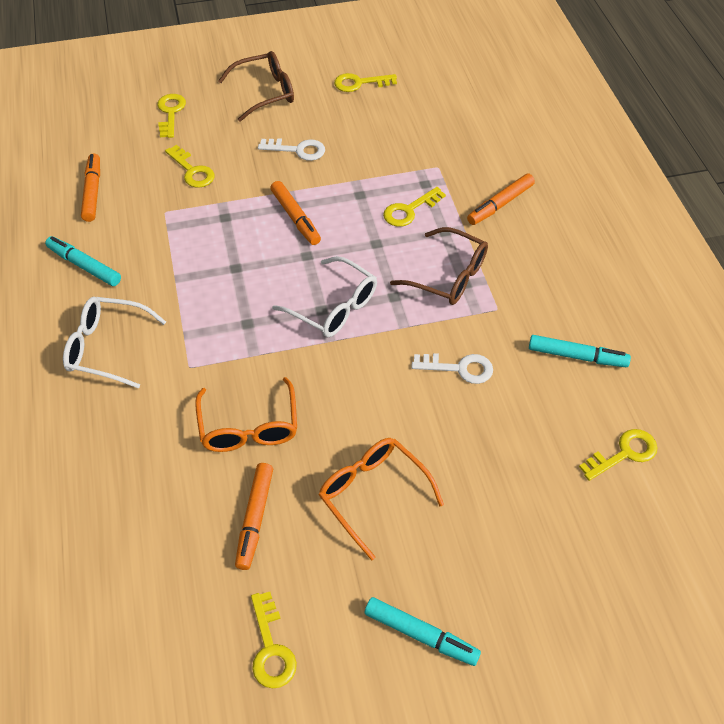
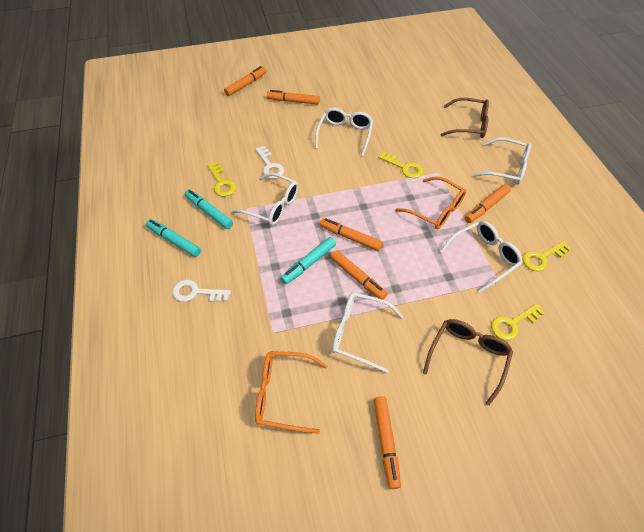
orange marker: 4 -> 6
white glasses: 2 -> 5
yellow key: 6 -> 4

